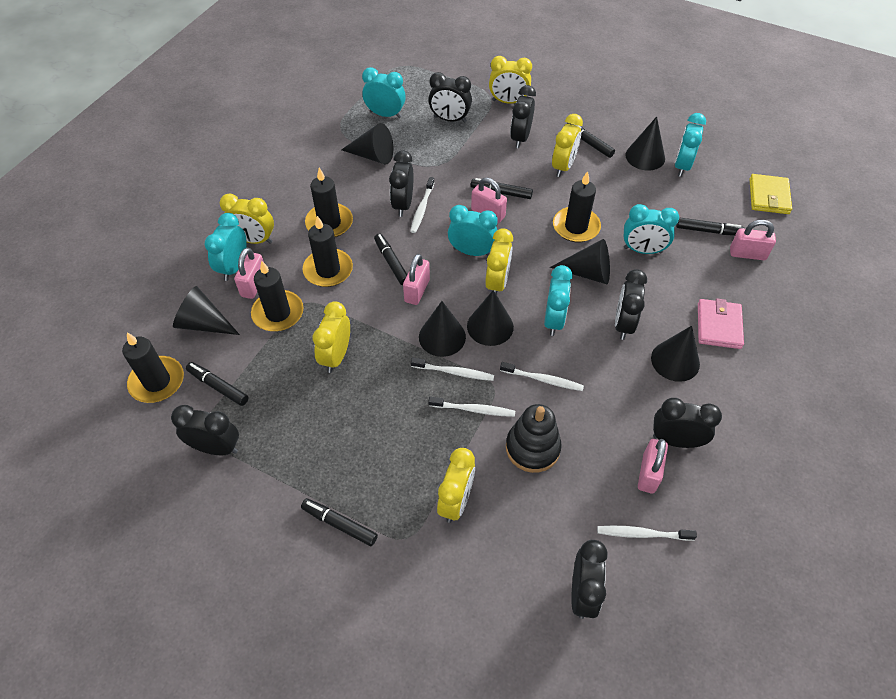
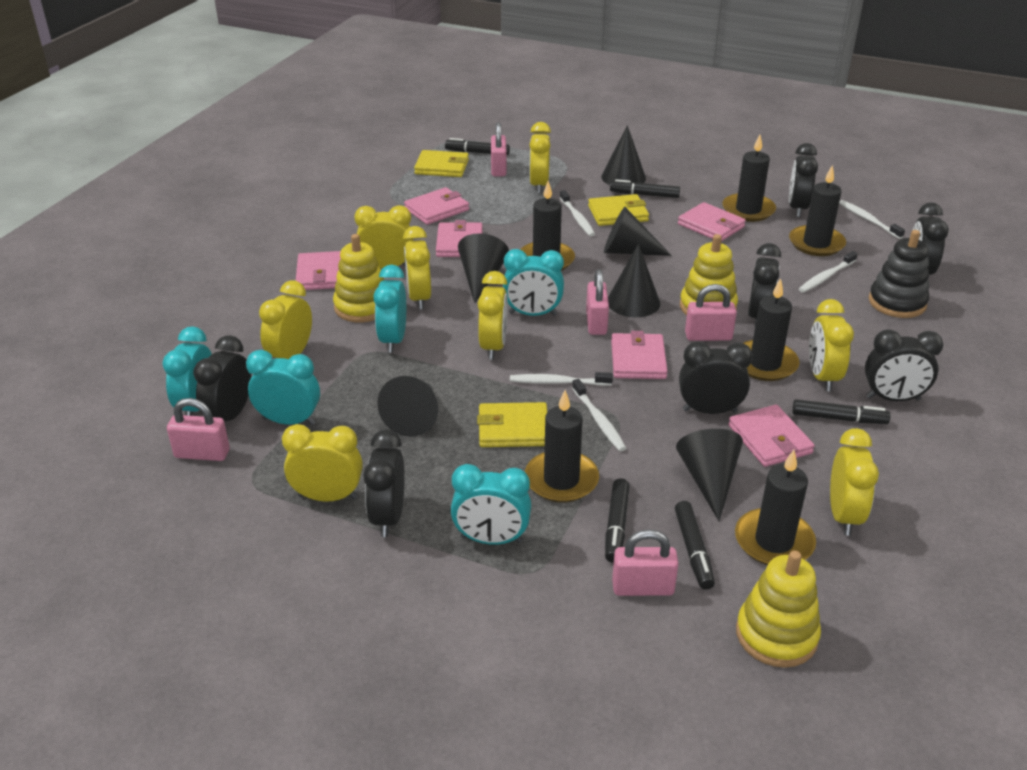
black candle: 5 -> 6
black cone: 7 -> 6
black marker: 6 -> 5
pink wallet: 1 -> 6
turquoise clock: 6 -> 5
yellow clock: 6 -> 8
yellow stacking toy: 0 -> 3
yellow wallet: 1 -> 3

